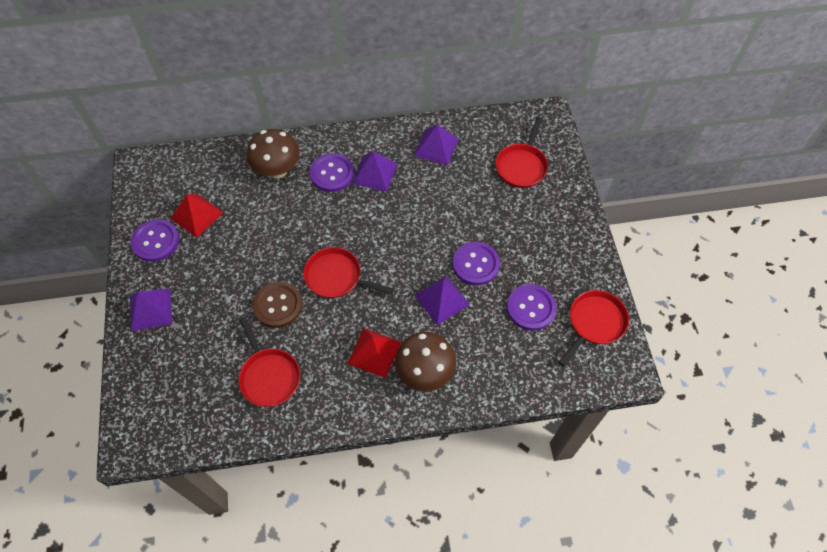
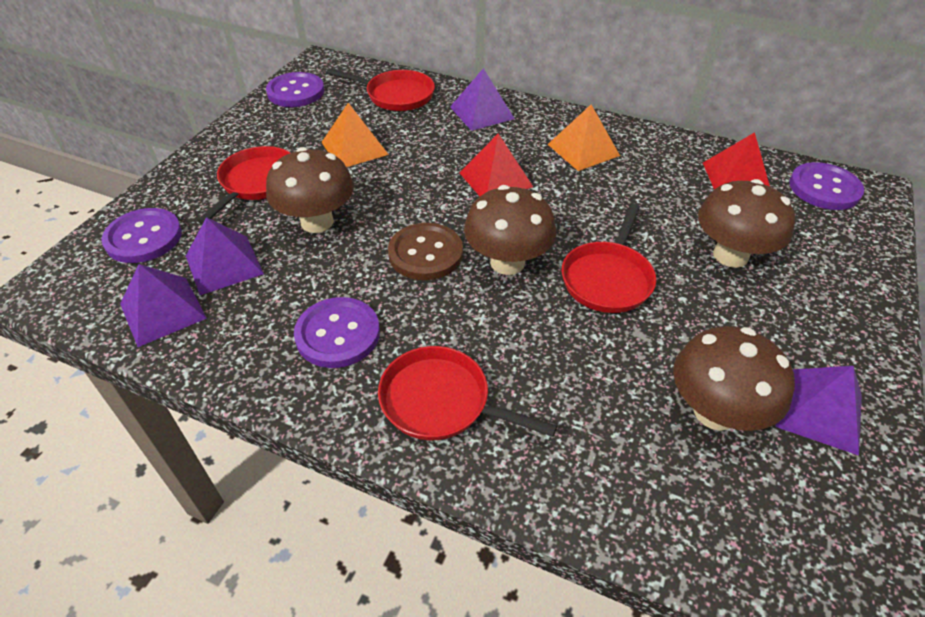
brown mushroom: 2 -> 4
orange pyramid: 0 -> 2

